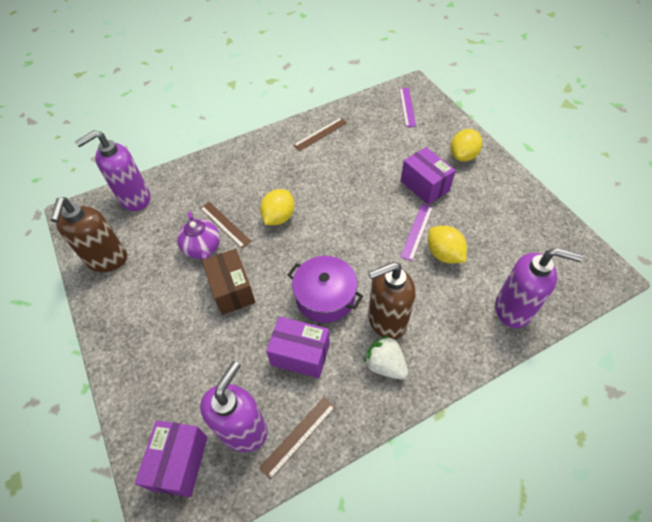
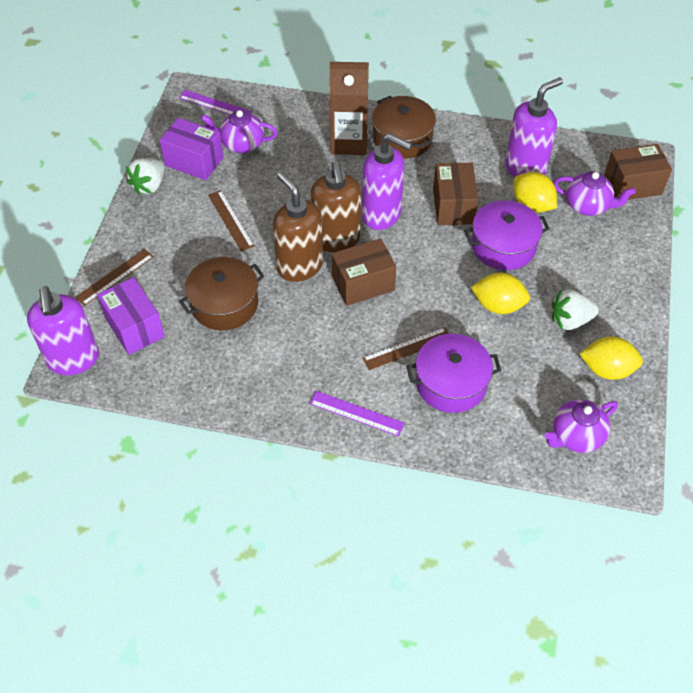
brown box: 1 -> 3
brown carton: 0 -> 1
brown pot: 0 -> 2
purple box: 3 -> 2
purple pot: 1 -> 2
purple teapot: 1 -> 3
white strawberry: 1 -> 2

